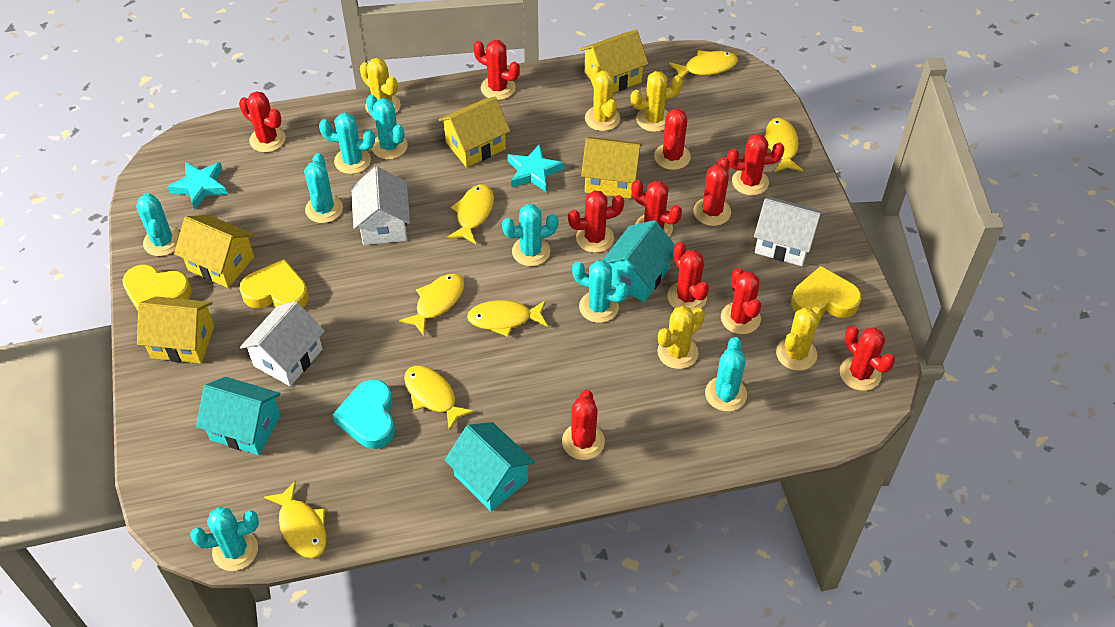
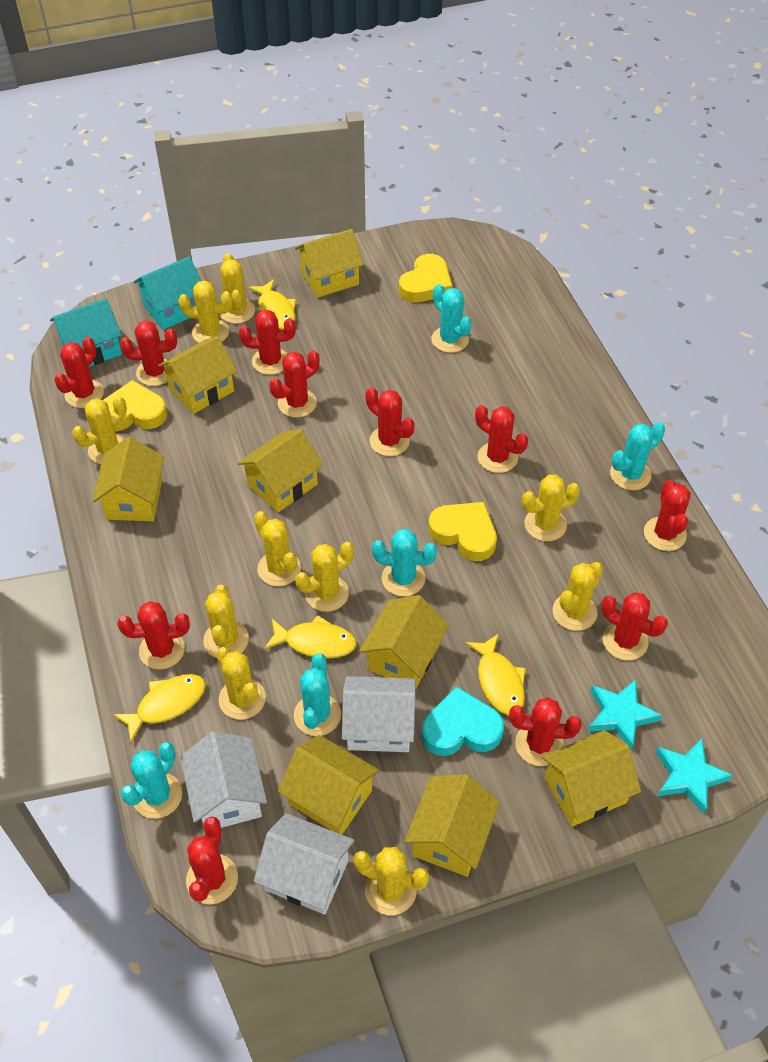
turquoise cactus: 8 -> 5
turquoise house: 3 -> 2
yellow cactus: 5 -> 10
yellow fish: 7 -> 4
yellow house: 5 -> 8

